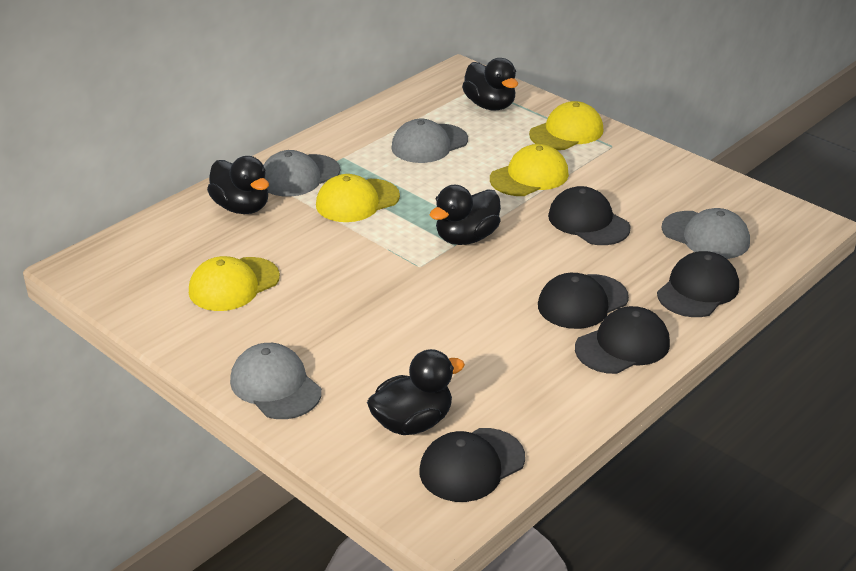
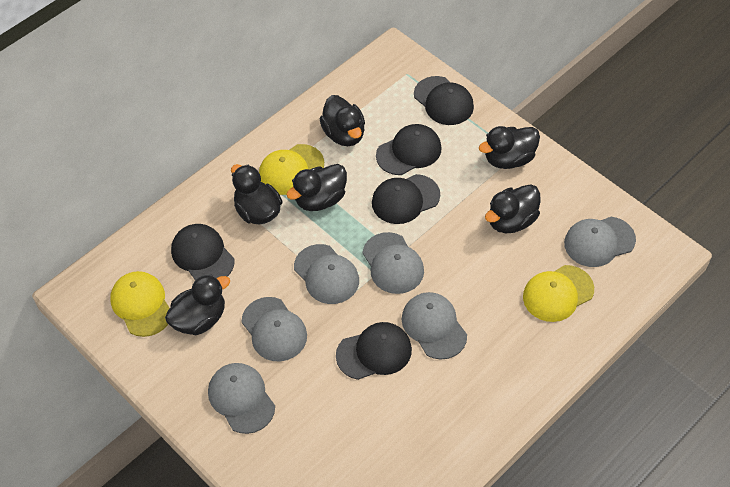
black duck: 4 -> 6
grey cap: 4 -> 6
yellow cap: 4 -> 3

